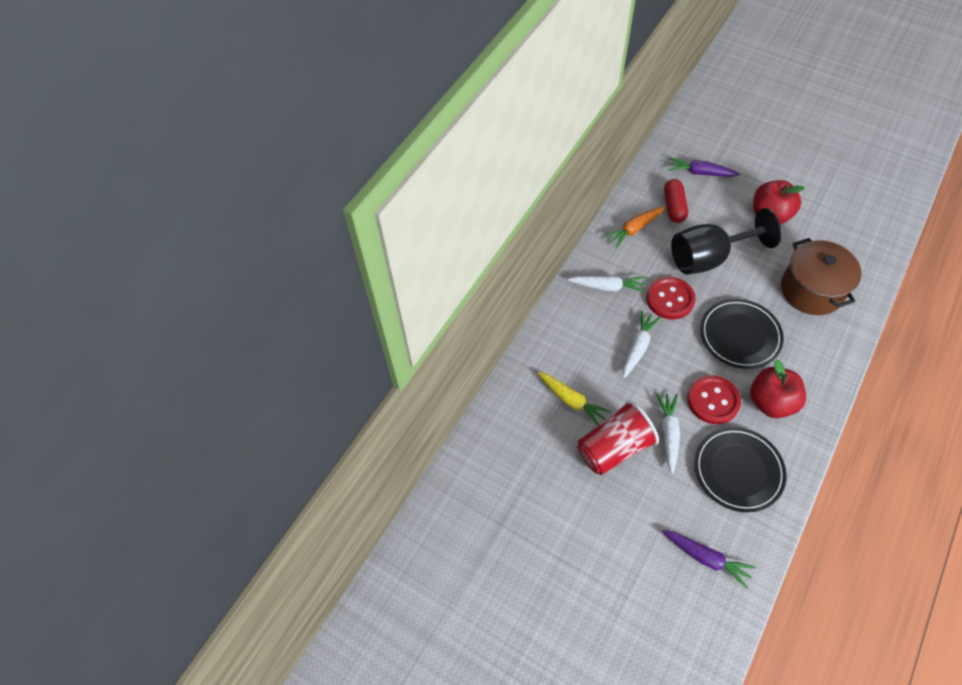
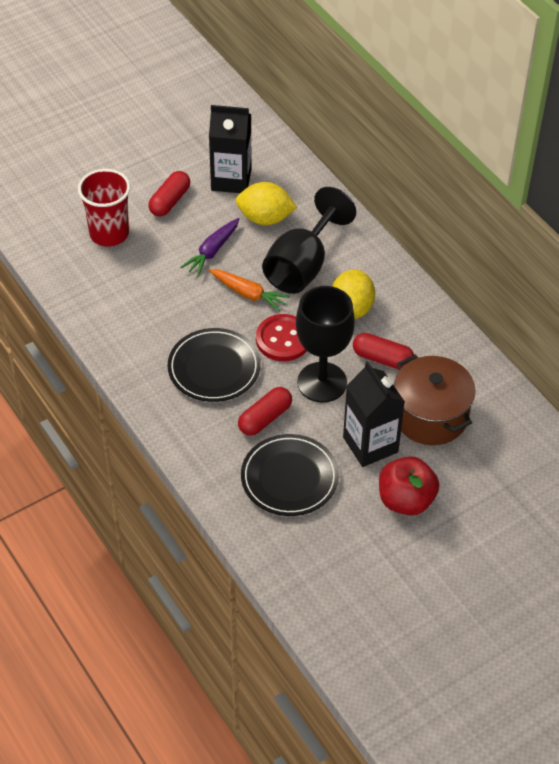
black carton: 0 -> 2
black goblet: 1 -> 2
purple carrot: 2 -> 1
red apple: 2 -> 1
red button: 2 -> 1
red capsule: 1 -> 3
white carrot: 3 -> 0
yellow carrot: 1 -> 0
yellow lemon: 0 -> 2

